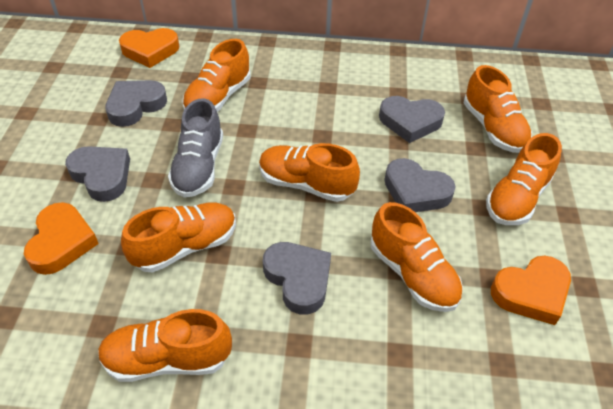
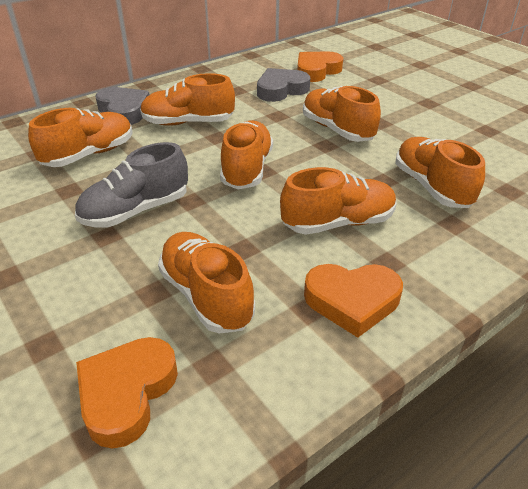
grey heart: 5 -> 2

